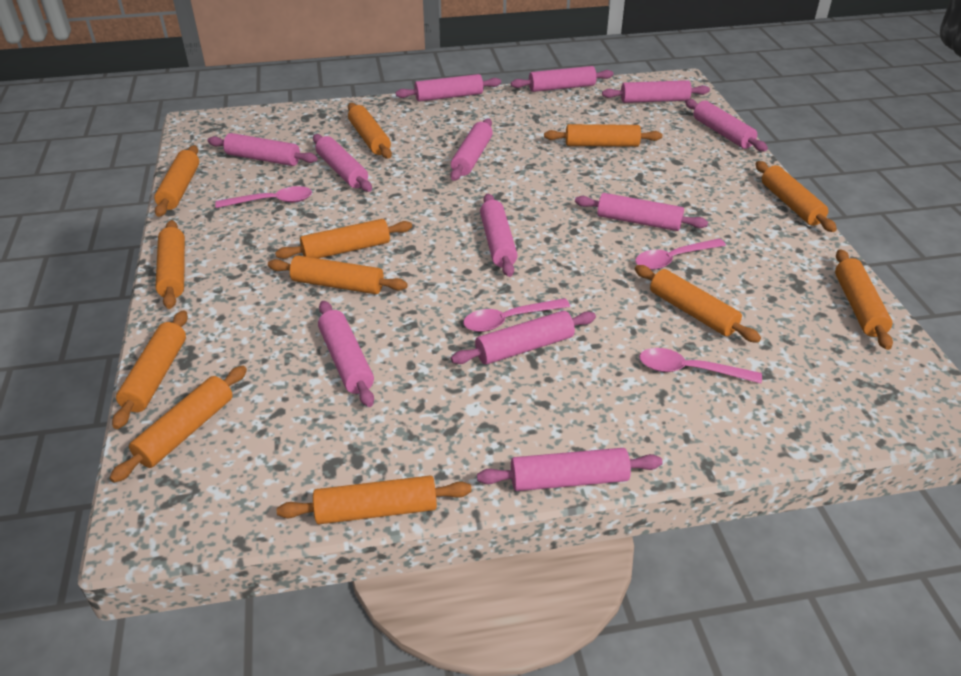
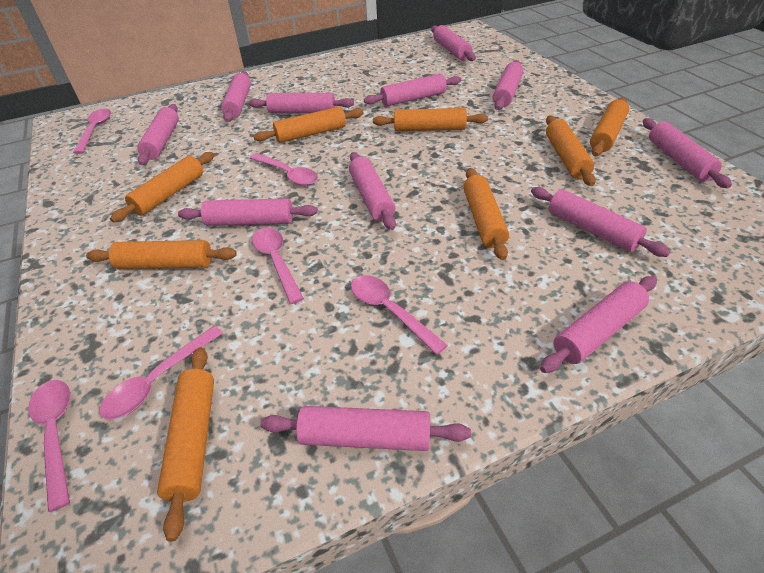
orange rolling pin: 12 -> 8
pink spoon: 4 -> 6

